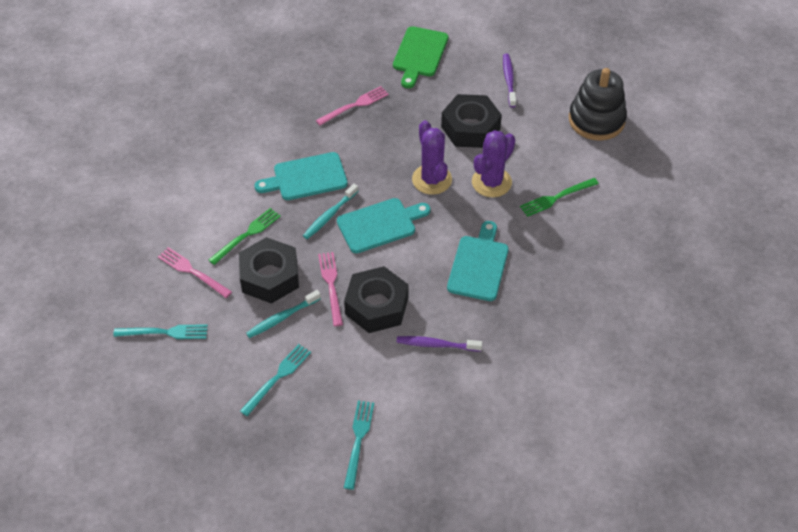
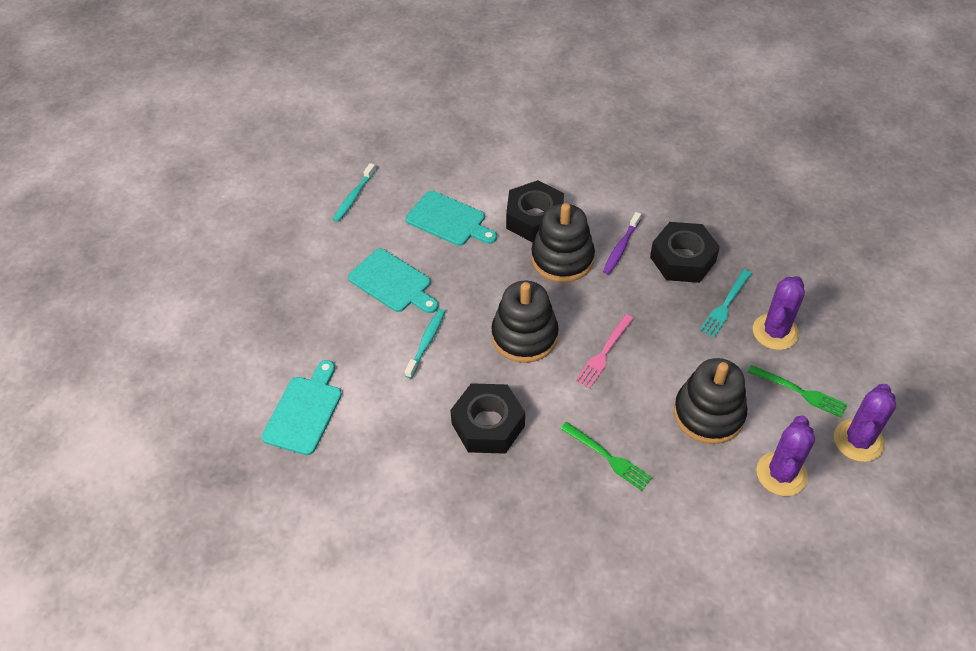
black stacking toy: 1 -> 3
green cutting board: 1 -> 0
pink fork: 3 -> 1
purple cactus: 2 -> 3
purple toothbrush: 2 -> 1
turquoise fork: 3 -> 1

